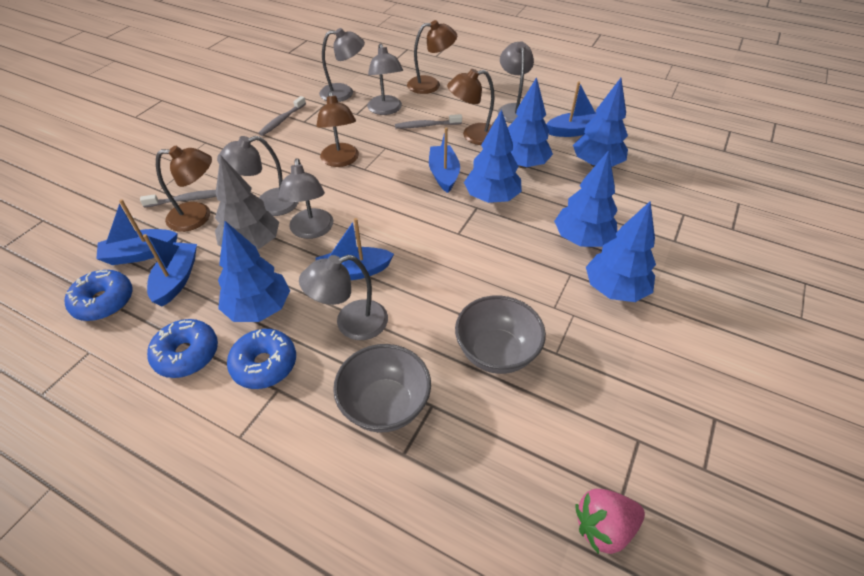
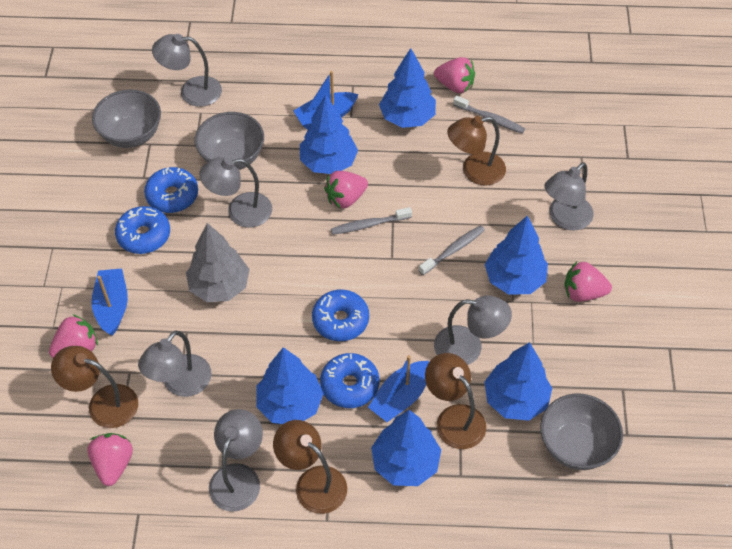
blue boat: 5 -> 3
blue donut: 3 -> 4
grey bowl: 2 -> 3
pink strawberry: 1 -> 5

